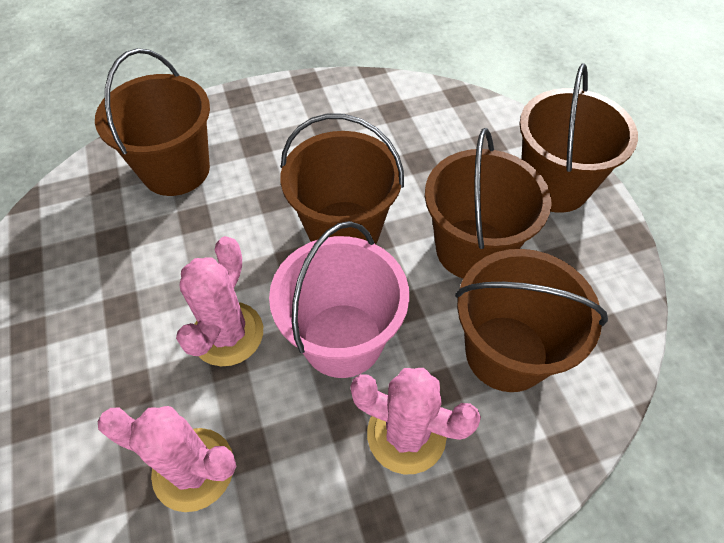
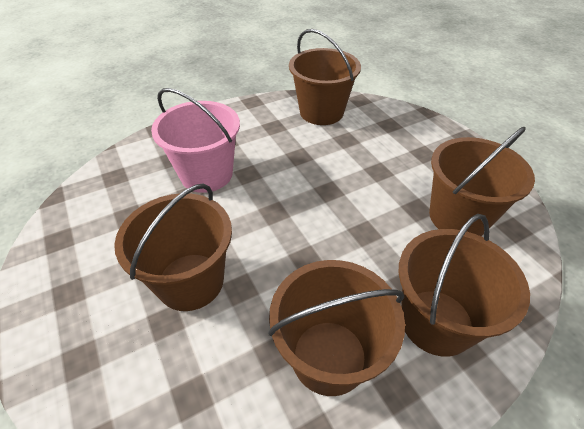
pink cactus: 3 -> 0

